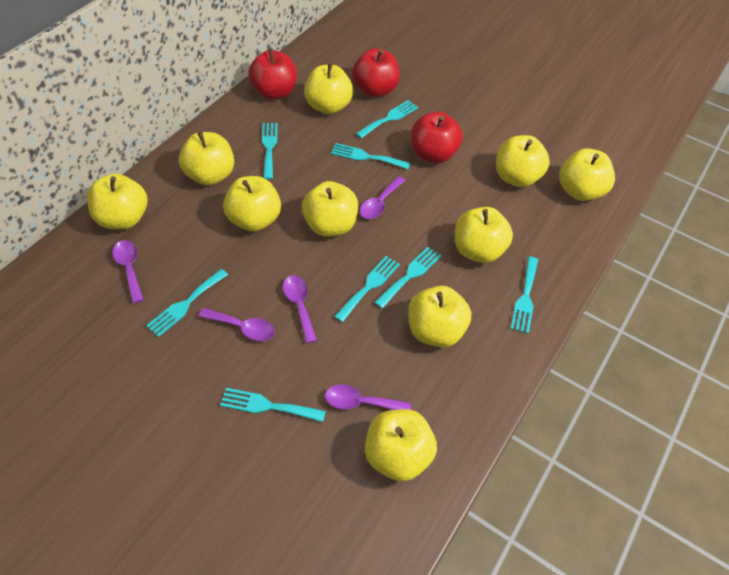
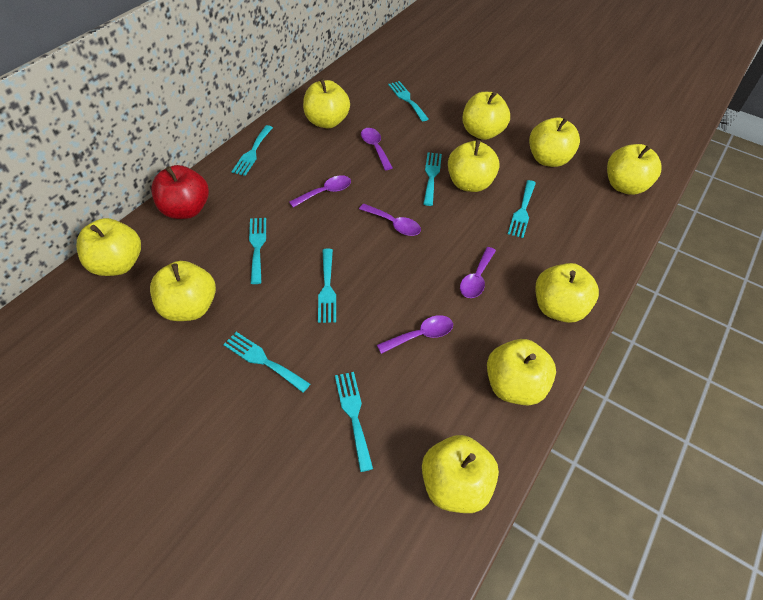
red apple: 3 -> 1

